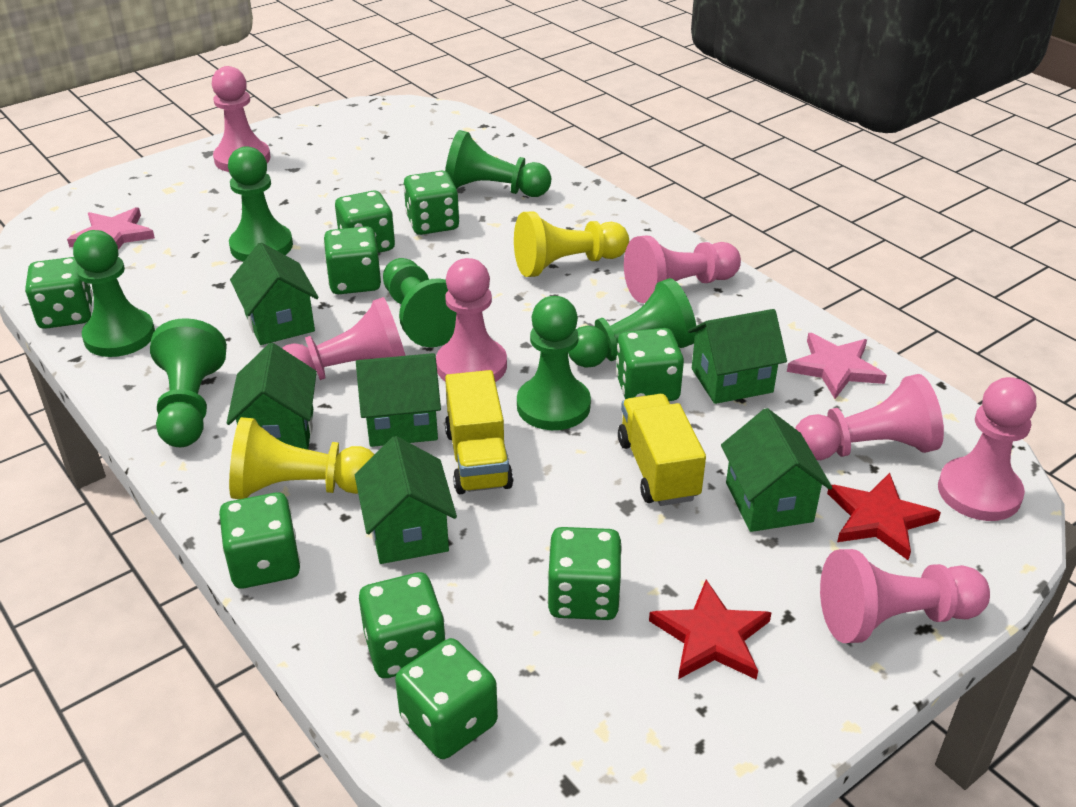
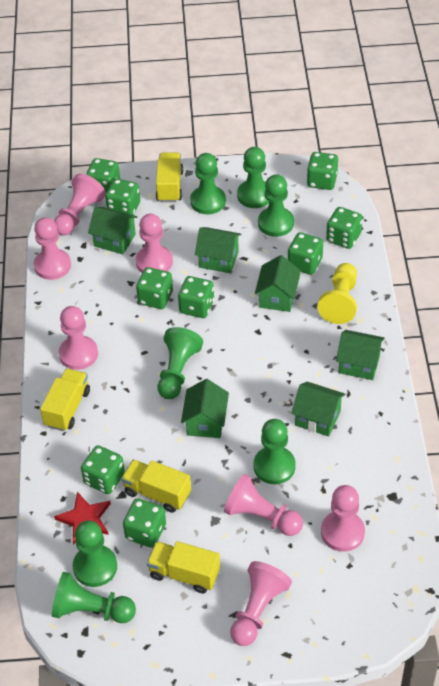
pink star: 2 -> 0
red star: 2 -> 1
yellow pawn: 2 -> 1
yellow truck: 2 -> 4

